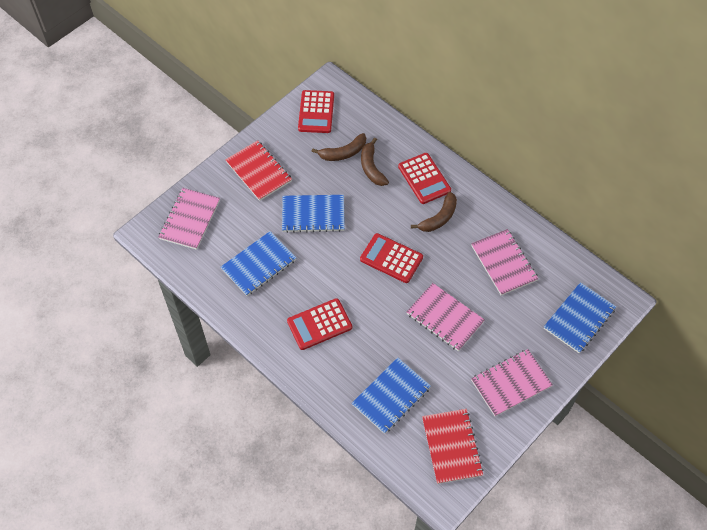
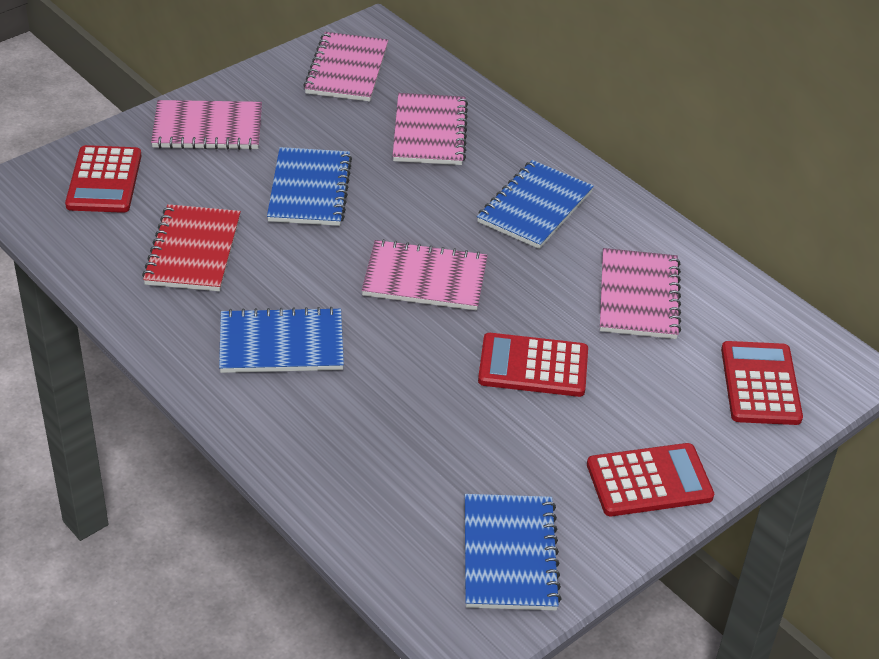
brown banana: 3 -> 0
pink notebook: 4 -> 5
red notebook: 2 -> 1

